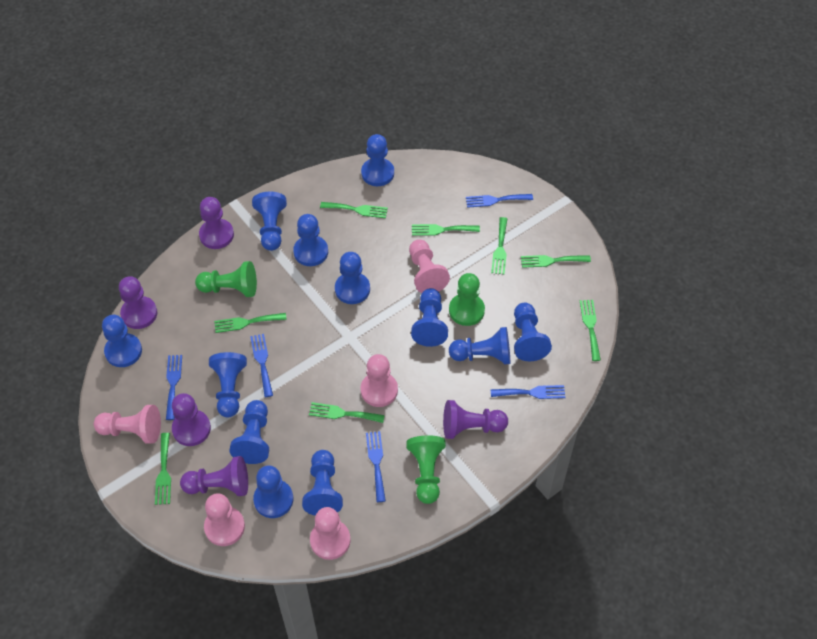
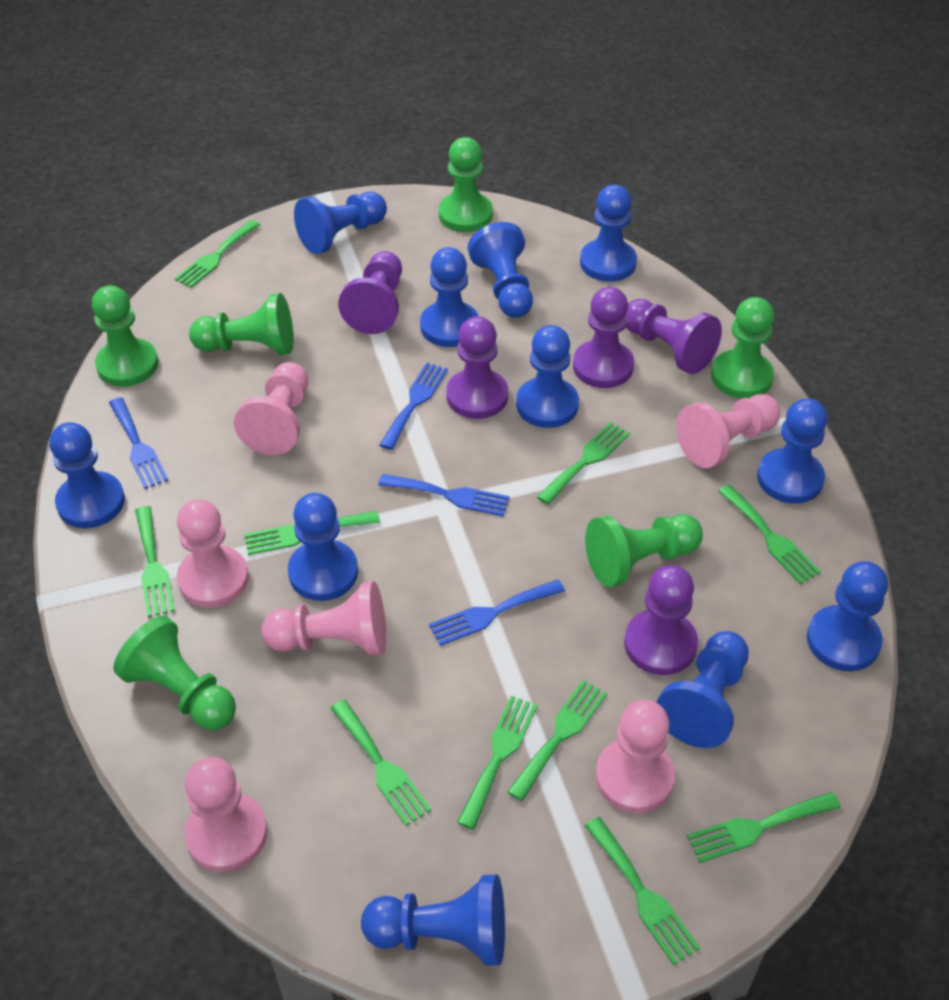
blue fork: 5 -> 4
blue pawn: 12 -> 11
green fork: 8 -> 10
green pawn: 3 -> 6
pink pawn: 5 -> 6

